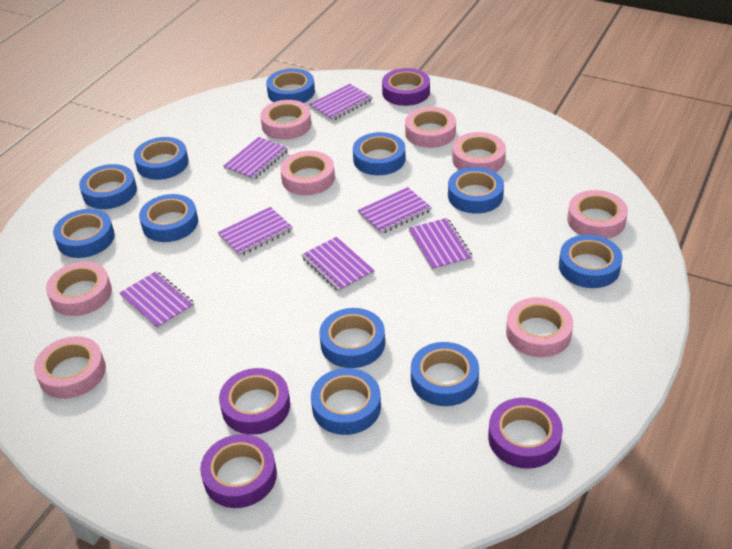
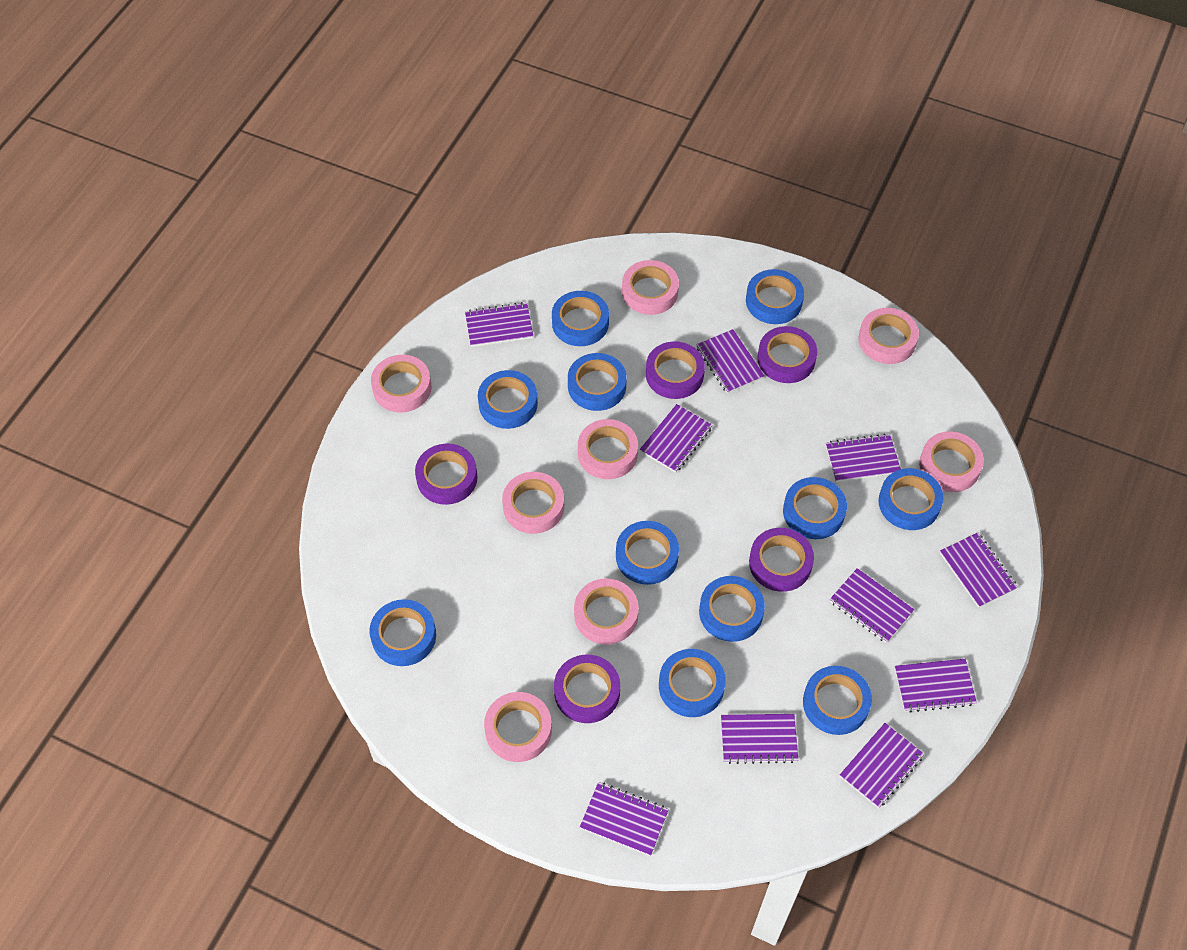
purple notebook: 7 -> 10
purple tape: 4 -> 5

